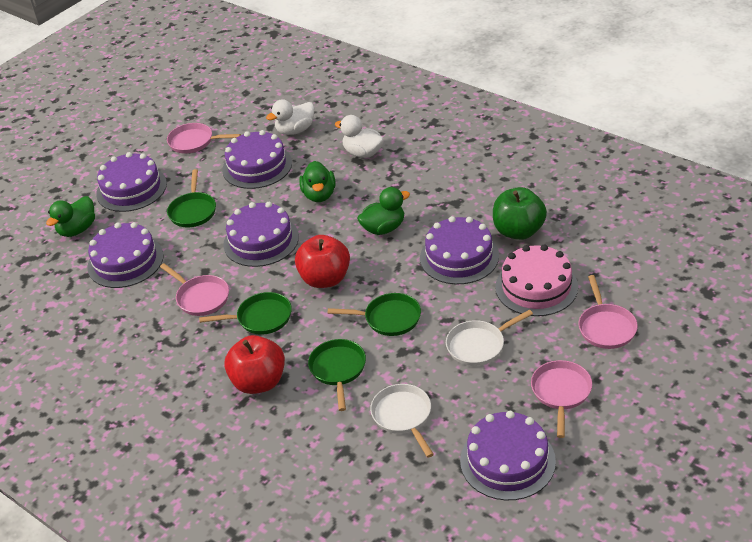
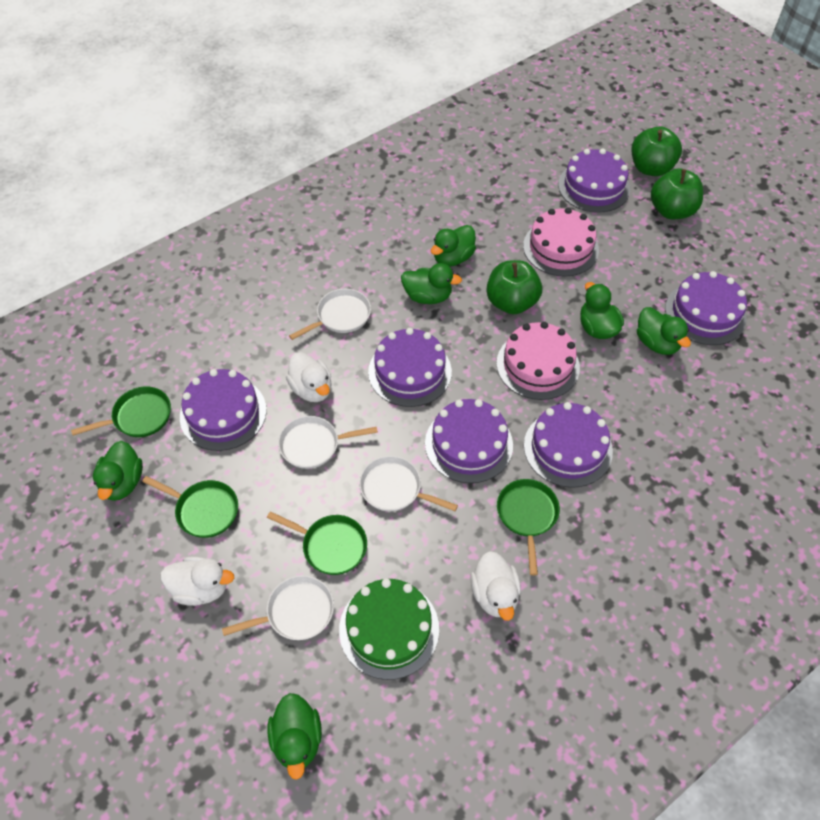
green apple: 1 -> 3
green cake: 0 -> 1
green duck: 3 -> 6
pink cake: 1 -> 2
pink pan: 4 -> 0
red apple: 2 -> 0
white duck: 2 -> 3
white pan: 2 -> 4

